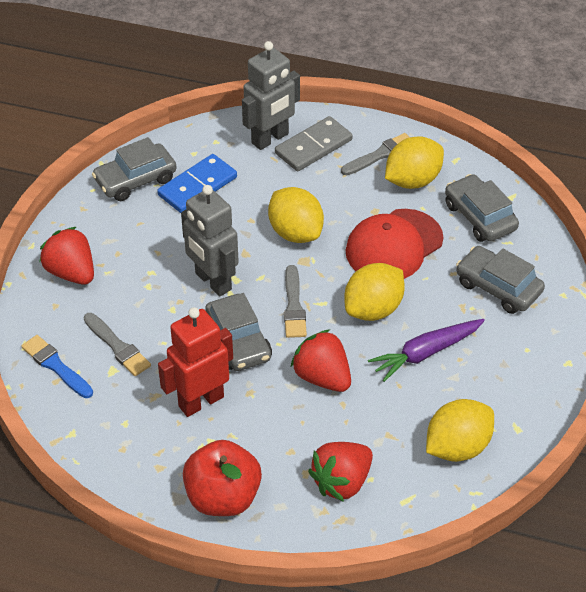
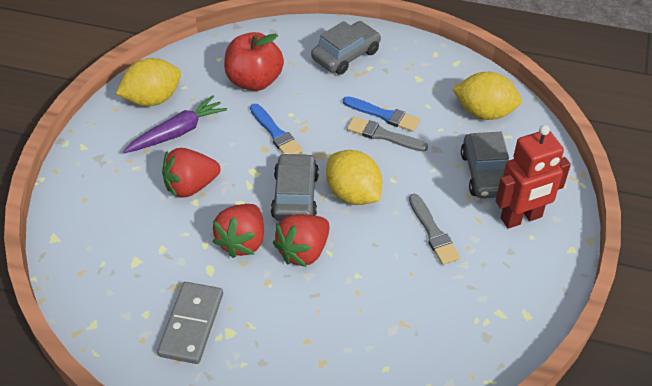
blue brush: 1 -> 2
blue domino: 1 -> 0
grey brush: 3 -> 2
grey car: 4 -> 3
grey robot: 2 -> 0
red cap: 1 -> 0
yellow lemon: 4 -> 3

